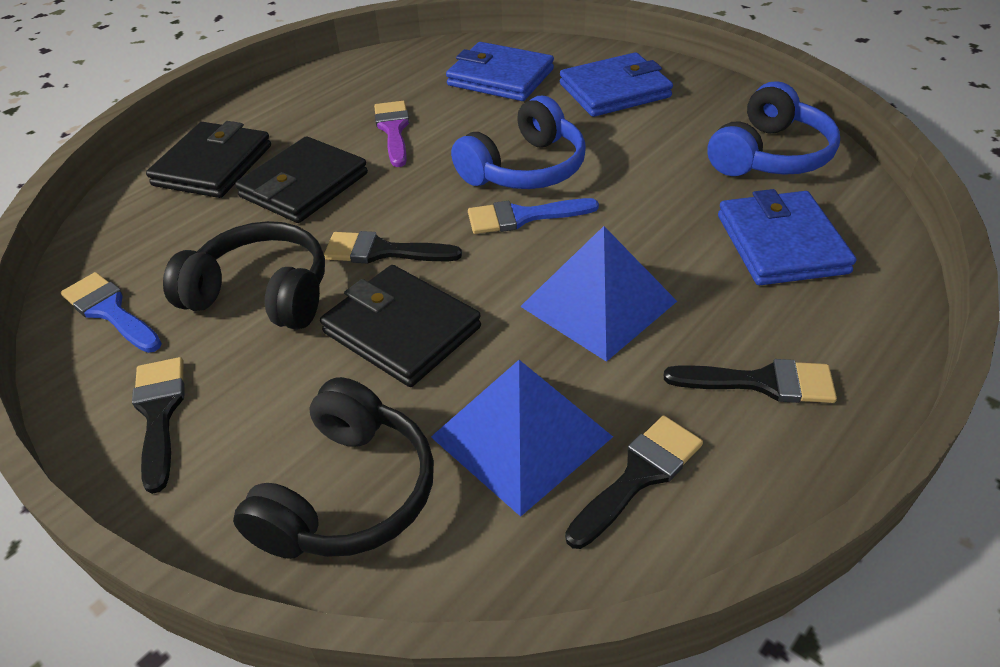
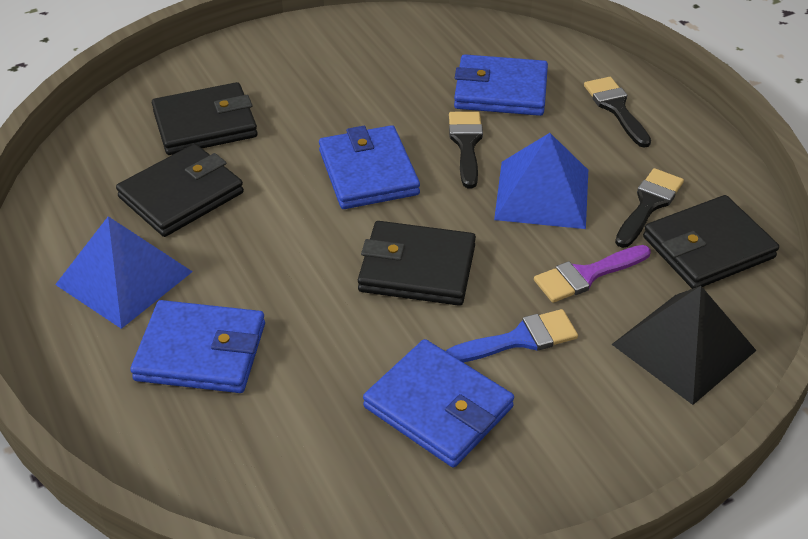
black brush: 4 -> 3
black headphones: 2 -> 0
black pyramid: 0 -> 1
black wallet: 3 -> 4
blue brush: 2 -> 1
blue headphones: 2 -> 0
blue wallet: 3 -> 4

